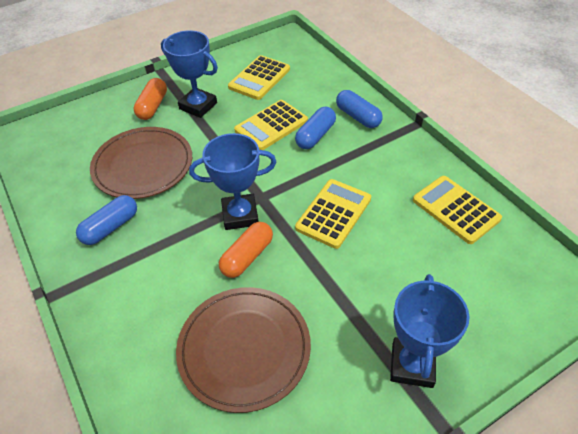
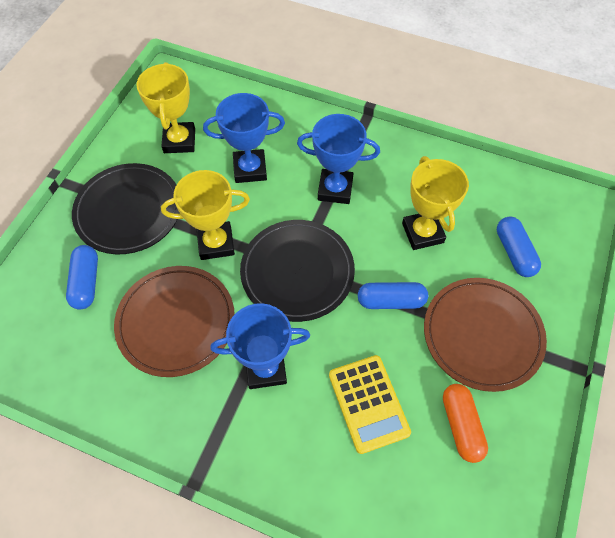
black plate: 0 -> 2
orange capsule: 2 -> 1
yellow calculator: 4 -> 1
yellow trophy: 0 -> 3

